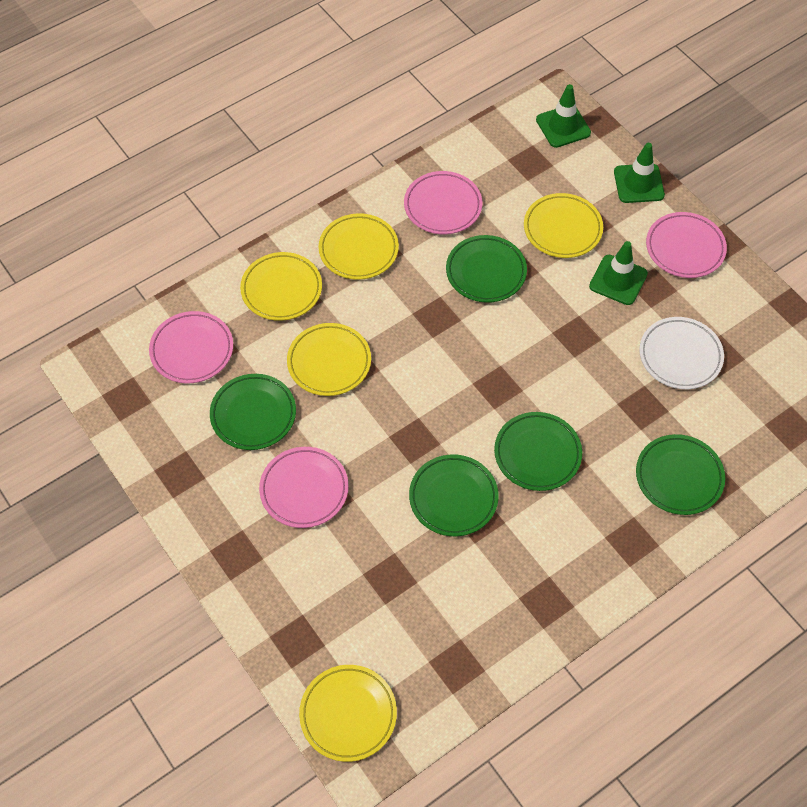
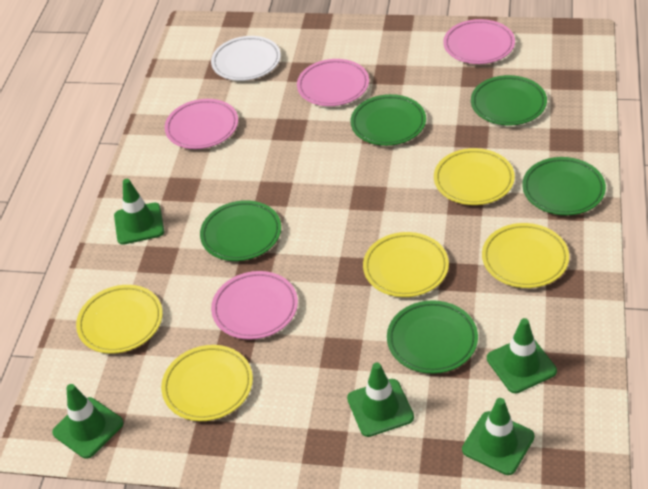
green traffic cone: 3 -> 5

